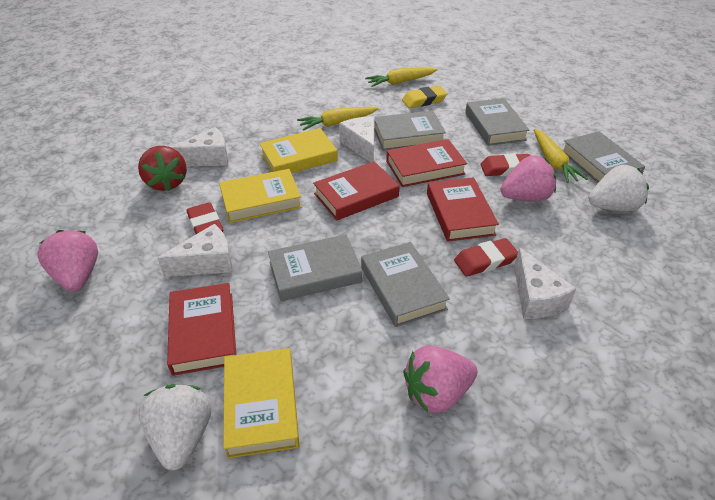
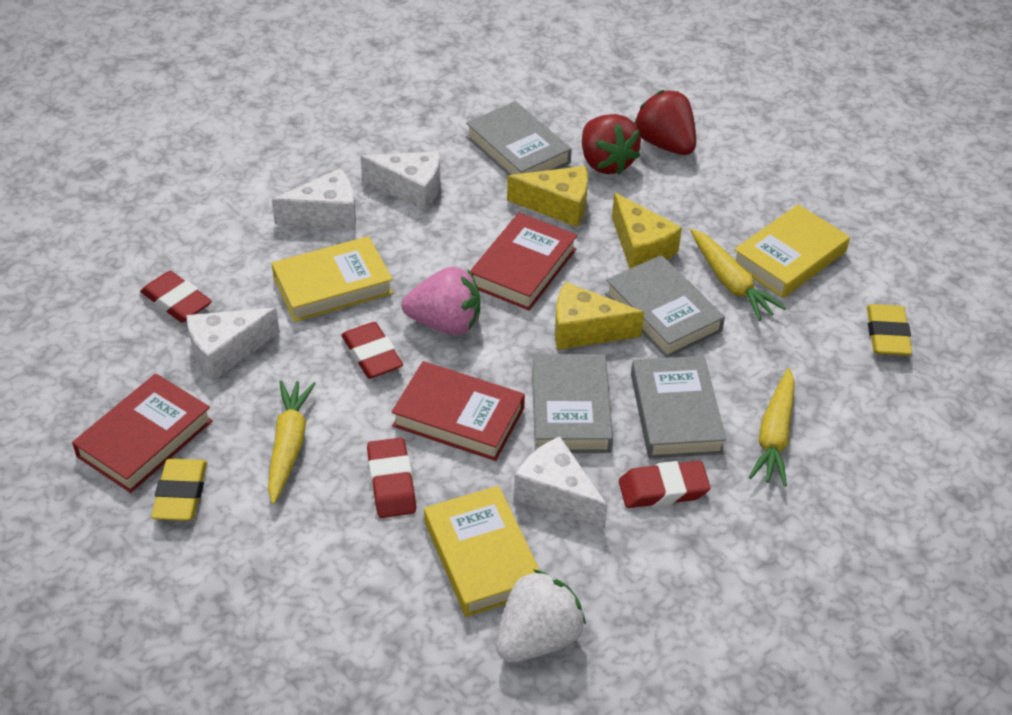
grey book: 5 -> 4
pink strawberry: 3 -> 1
red book: 4 -> 3
red eraser: 3 -> 4
red strawberry: 1 -> 2
white strawberry: 2 -> 1
yellow cheese: 0 -> 3
yellow eraser: 1 -> 2

